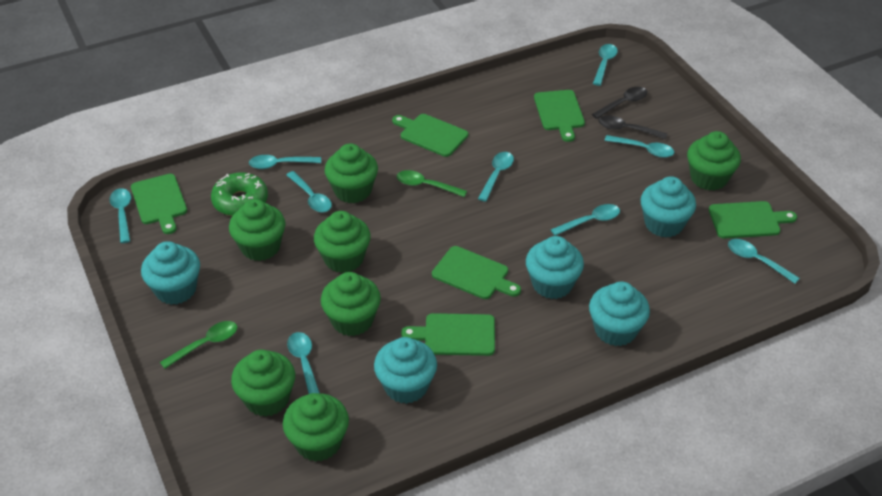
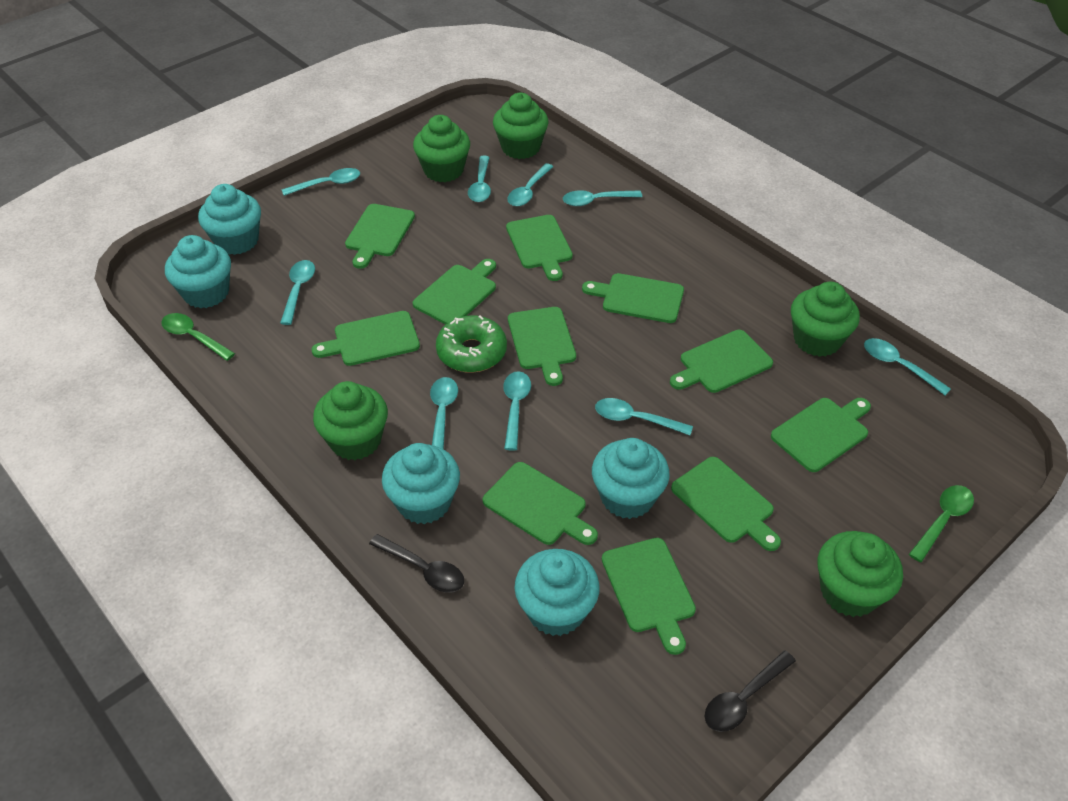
green cupcake: 7 -> 5
green cutting board: 6 -> 11

